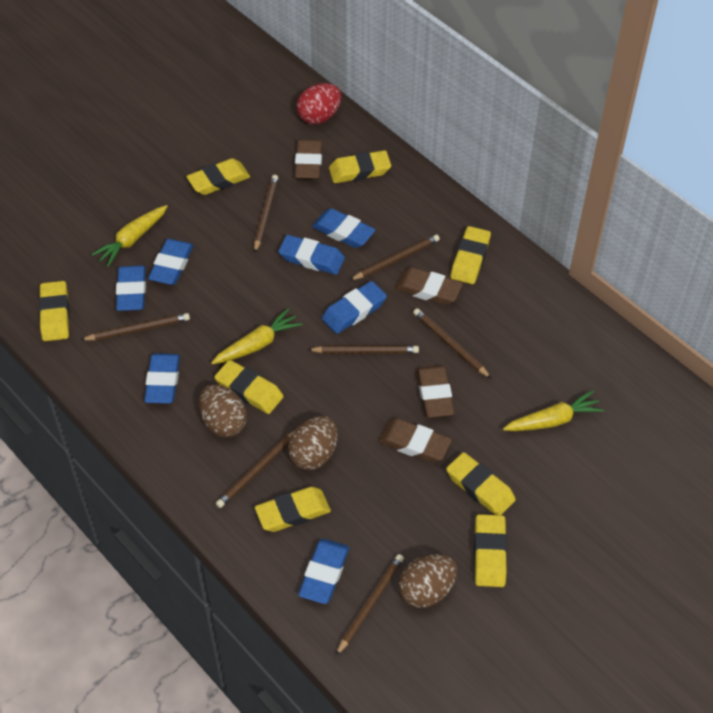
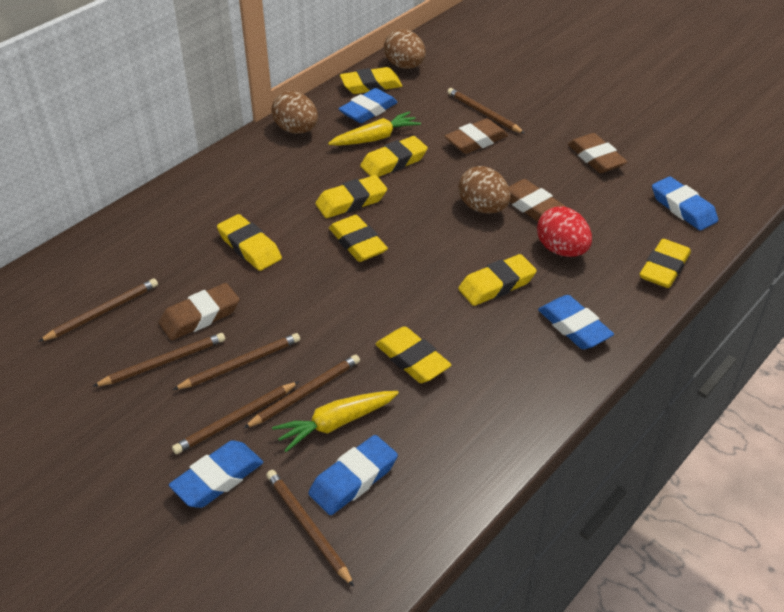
blue eraser: 7 -> 5
yellow carrot: 3 -> 2

